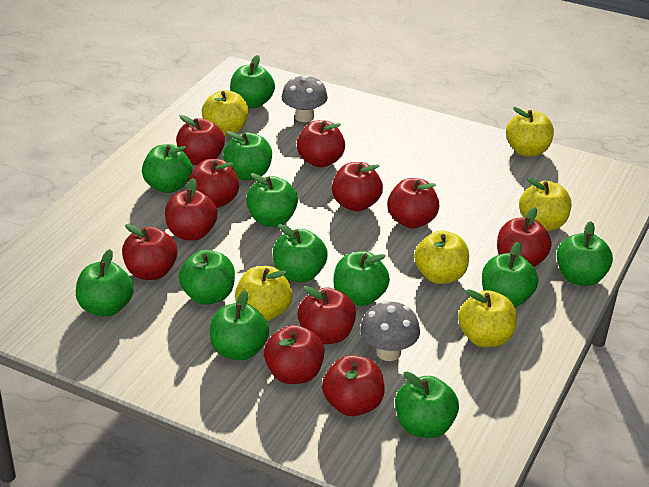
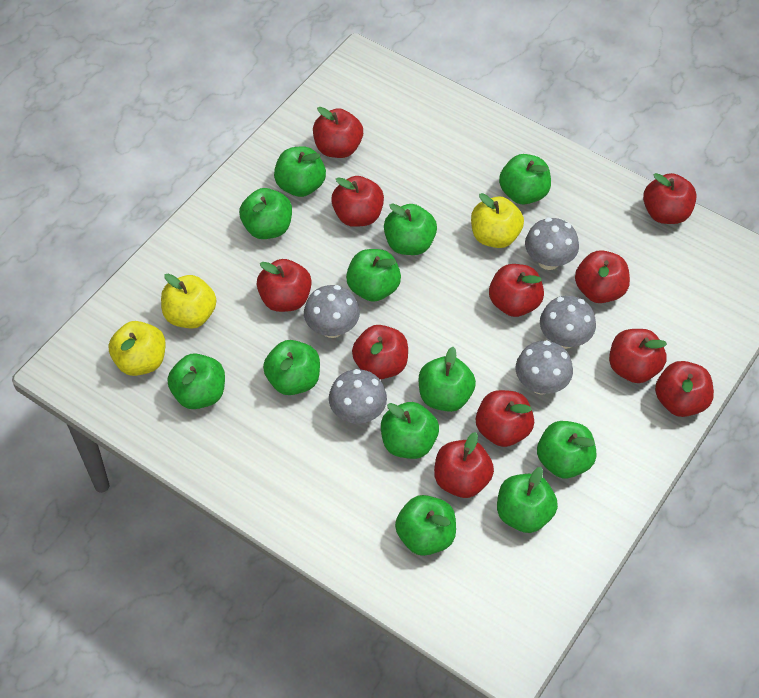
grey mushroom: 2 -> 5
yellow apple: 6 -> 3

